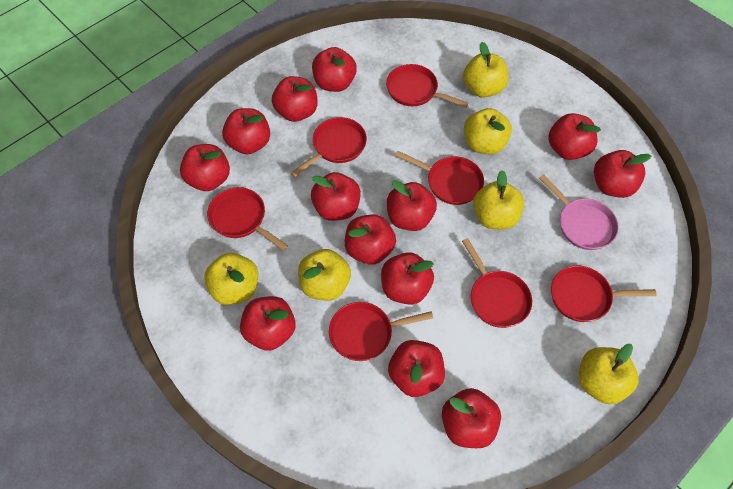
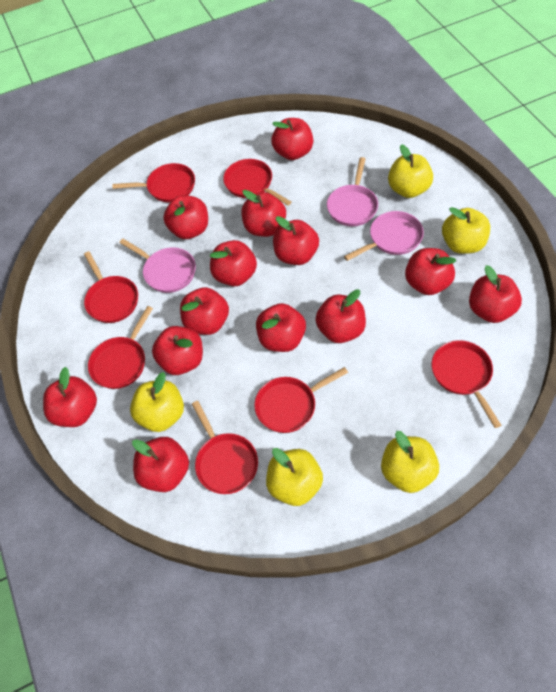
pink pan: 1 -> 3
yellow apple: 6 -> 5

